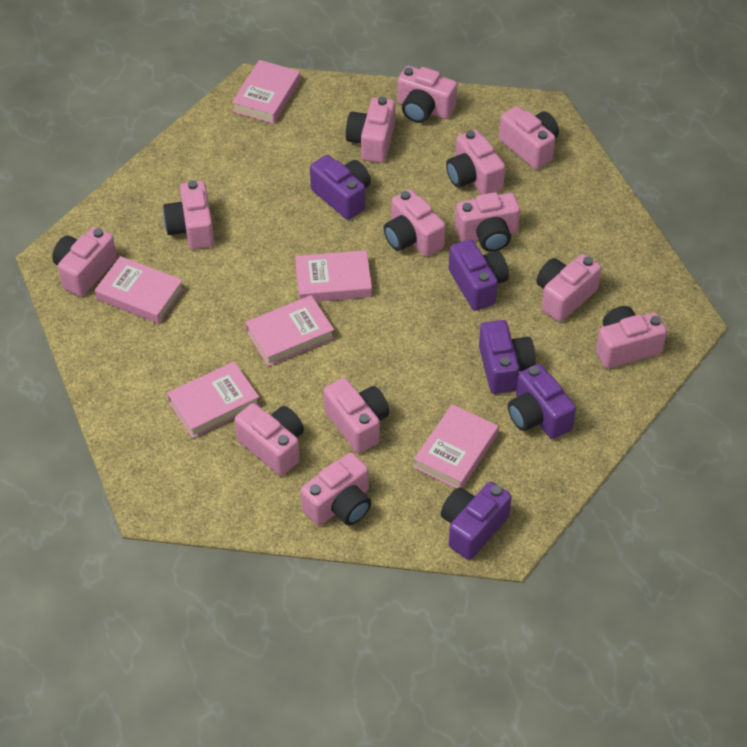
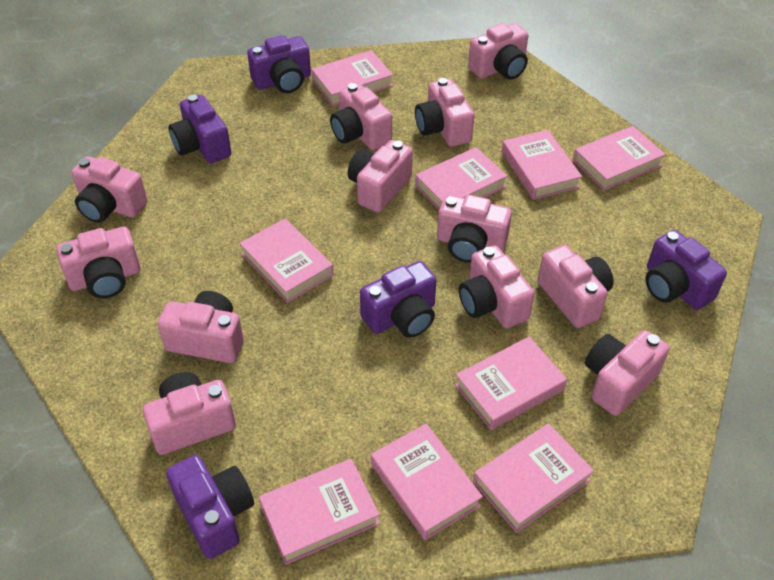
pink book: 6 -> 9
pink camera: 13 -> 12

